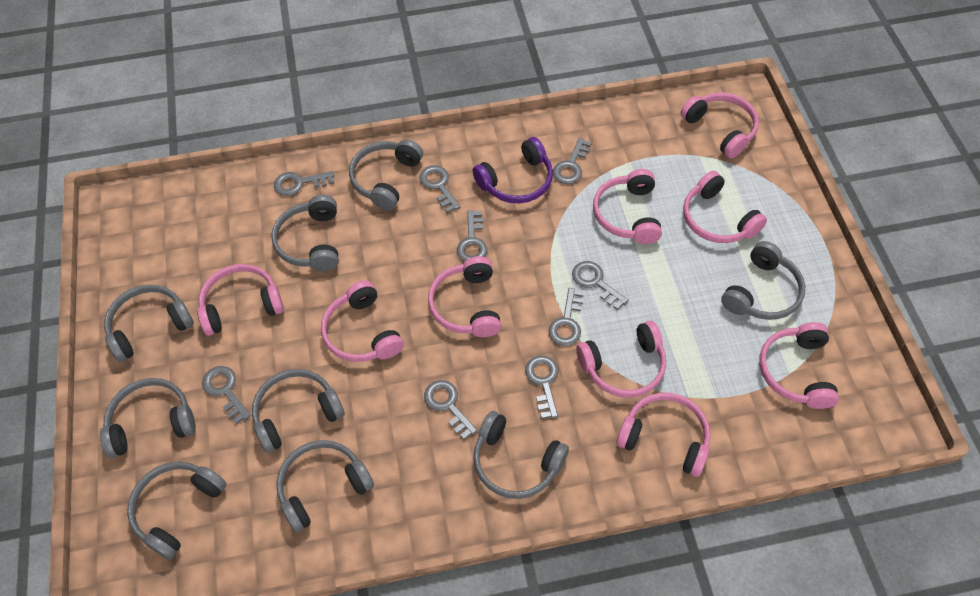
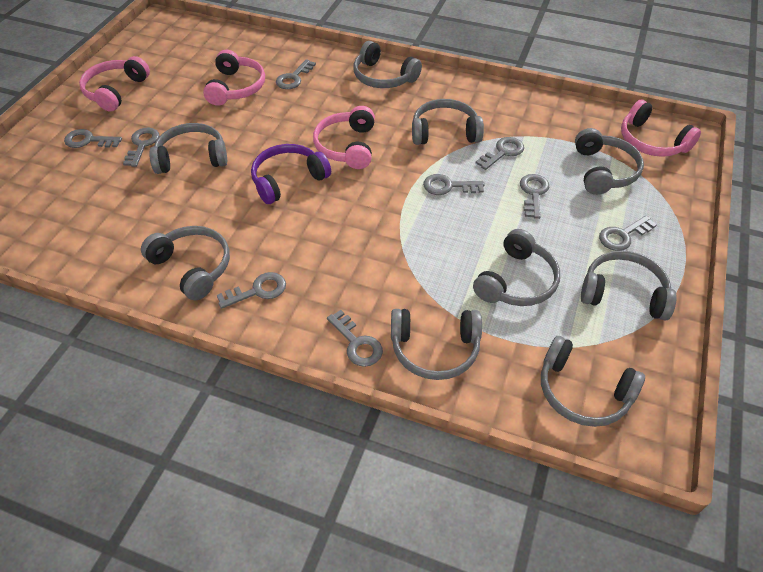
pink headphones: 9 -> 4

